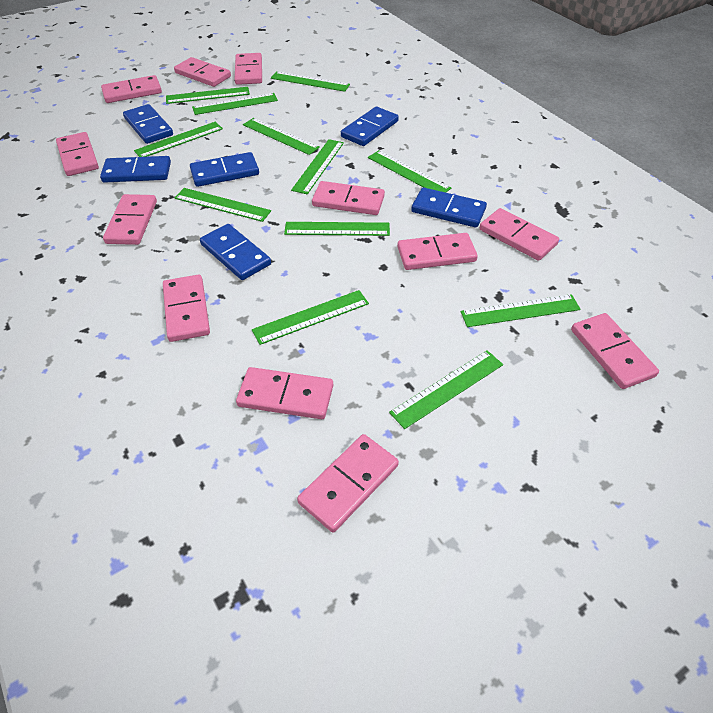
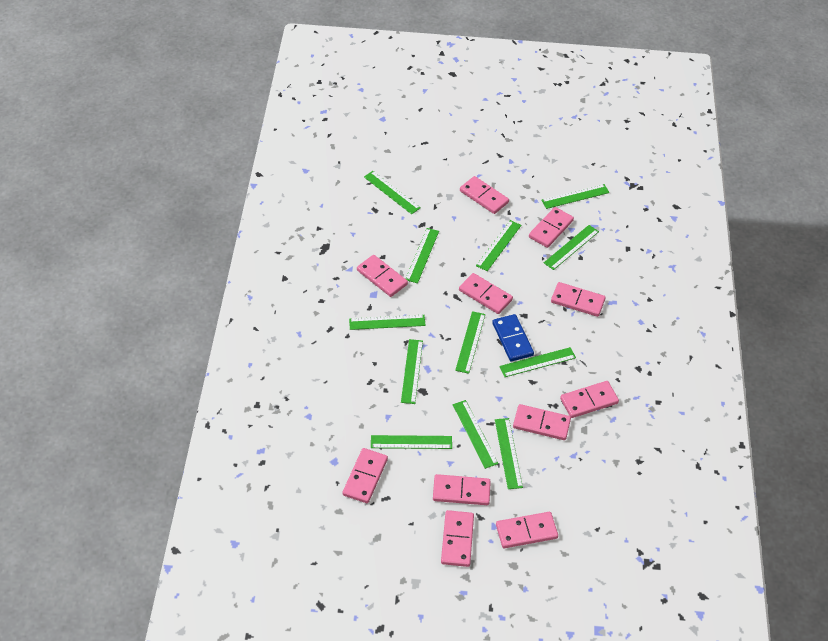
blue domino: 6 -> 1
pink domino: 12 -> 11

